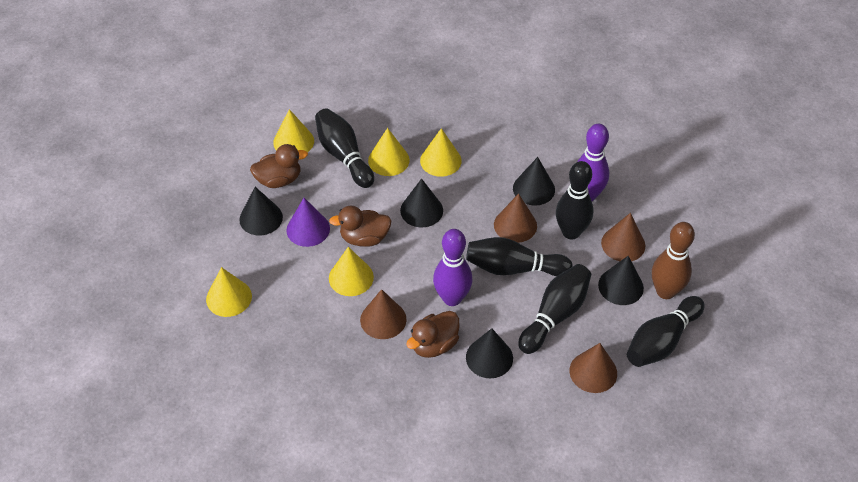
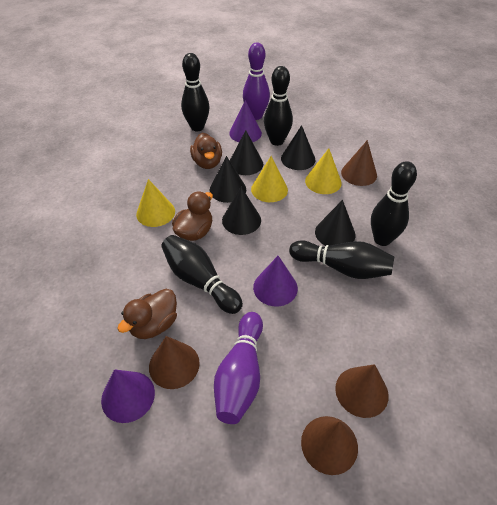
brown bowling pin: 1 -> 0
purple cone: 1 -> 3
yellow cone: 5 -> 3

